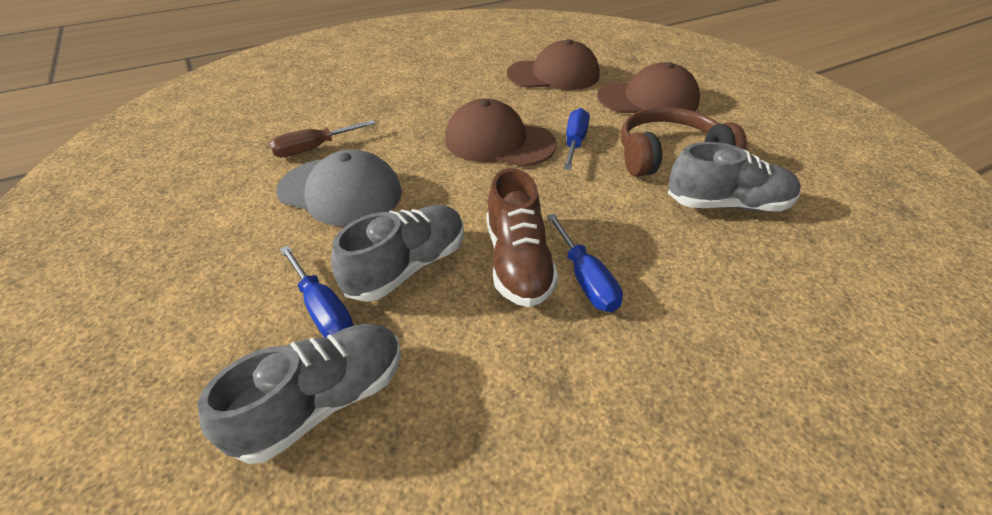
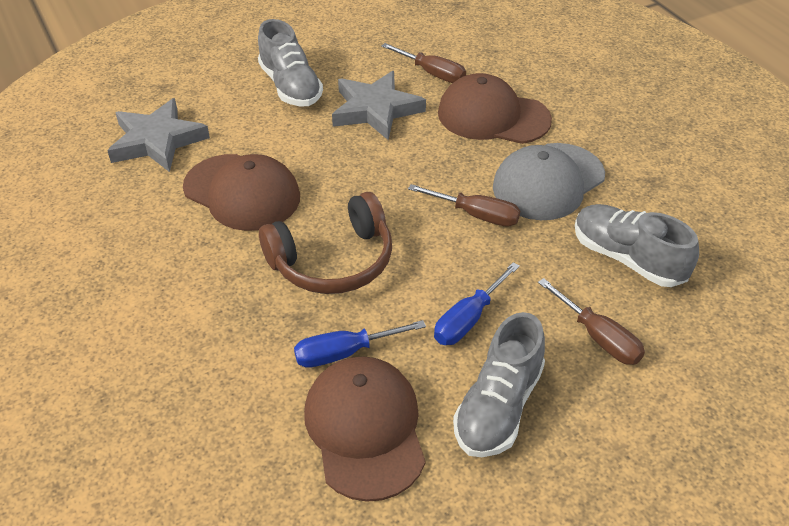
blue screwdriver: 3 -> 2
brown screwdriver: 1 -> 3
brown shoe: 1 -> 0
grey star: 0 -> 2

